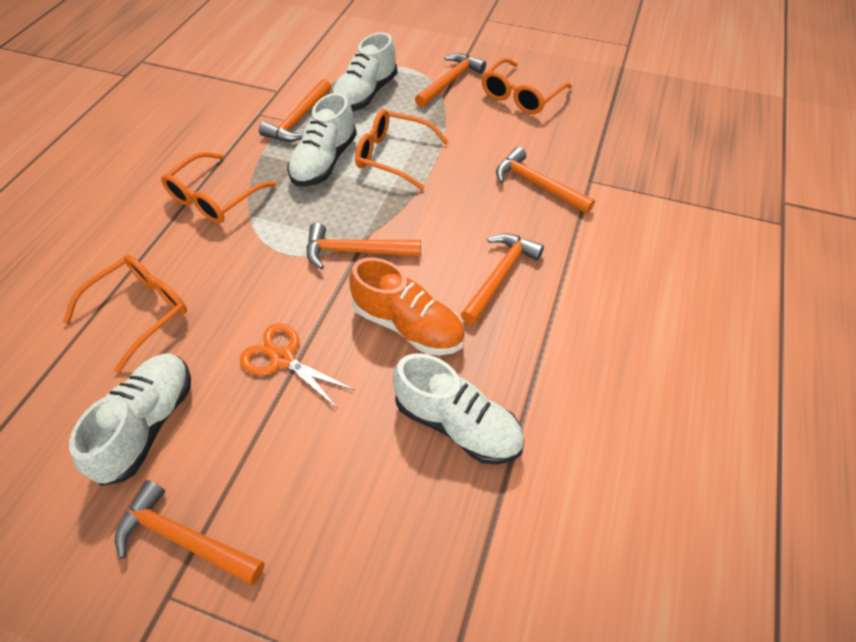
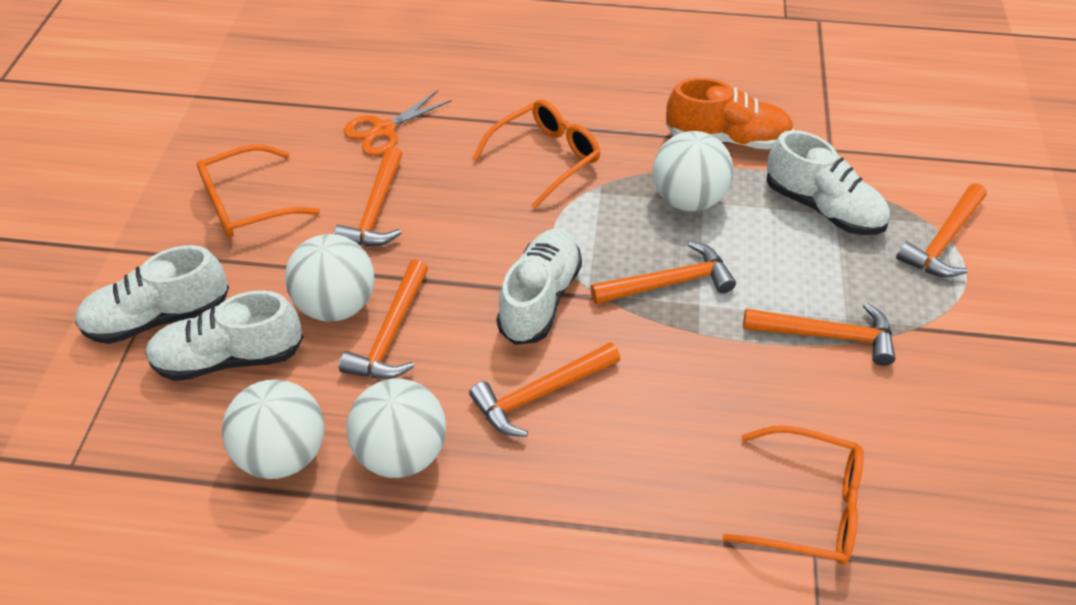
orange glasses: 4 -> 3
white ball: 0 -> 4

